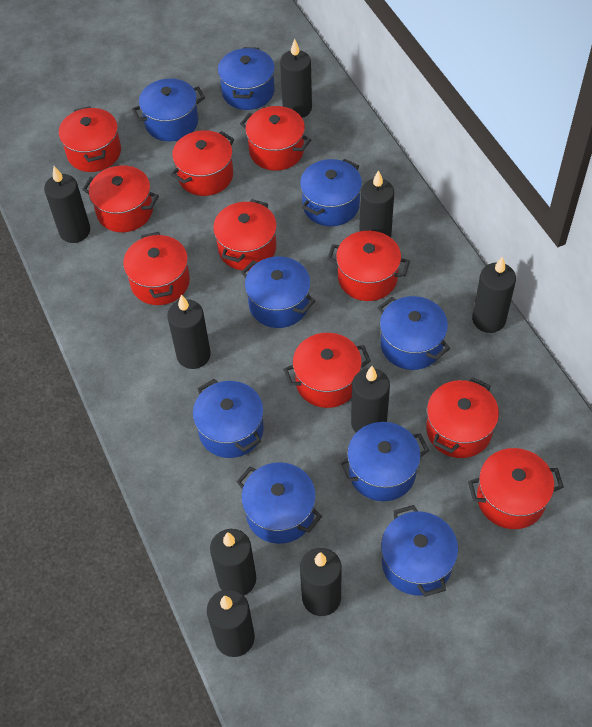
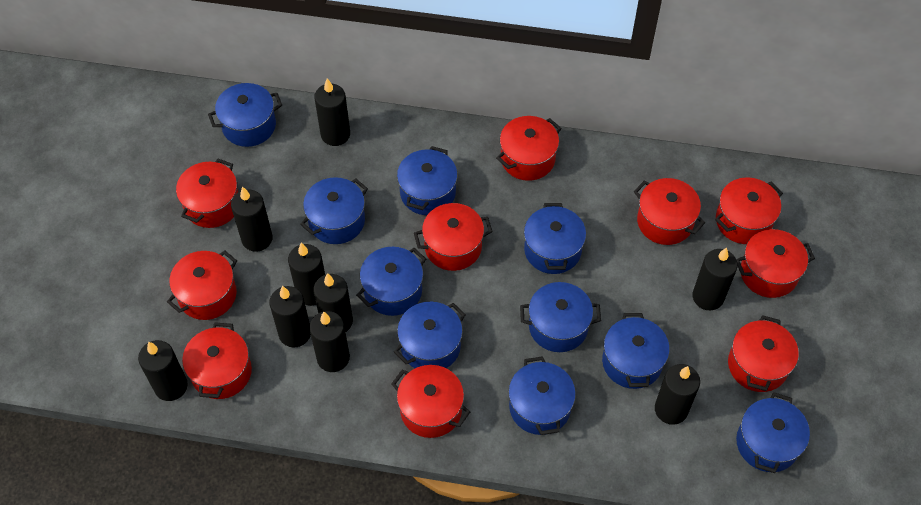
blue pot: 9 -> 10

